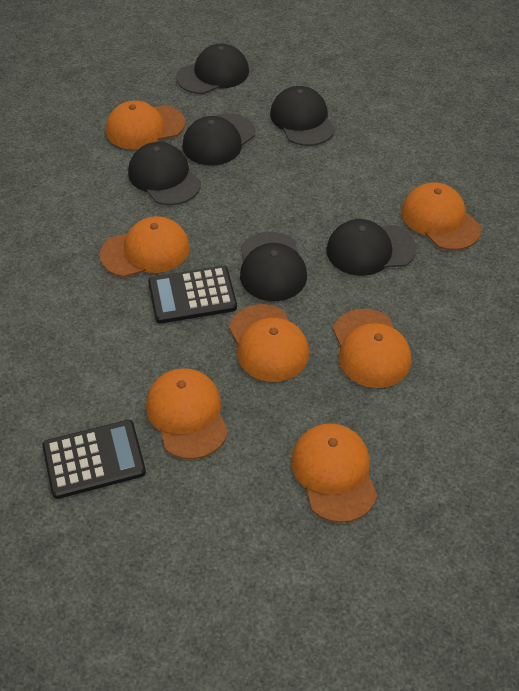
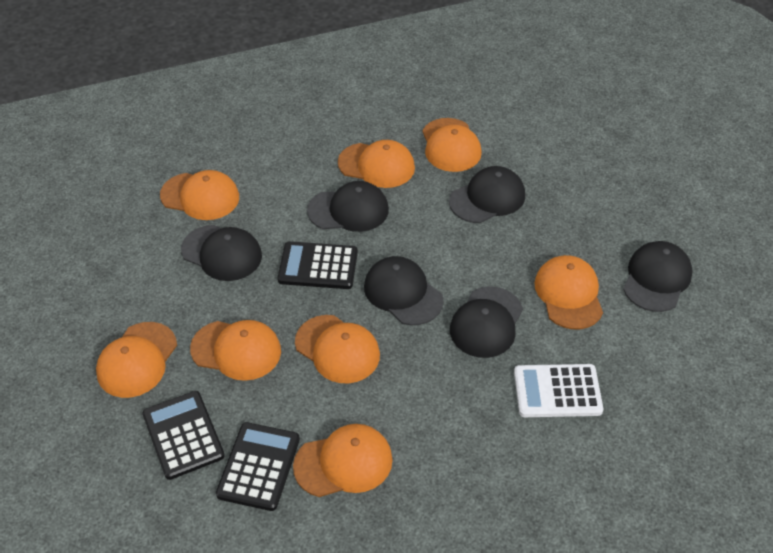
black calculator: 2 -> 3
orange cap: 7 -> 8
white calculator: 0 -> 1

